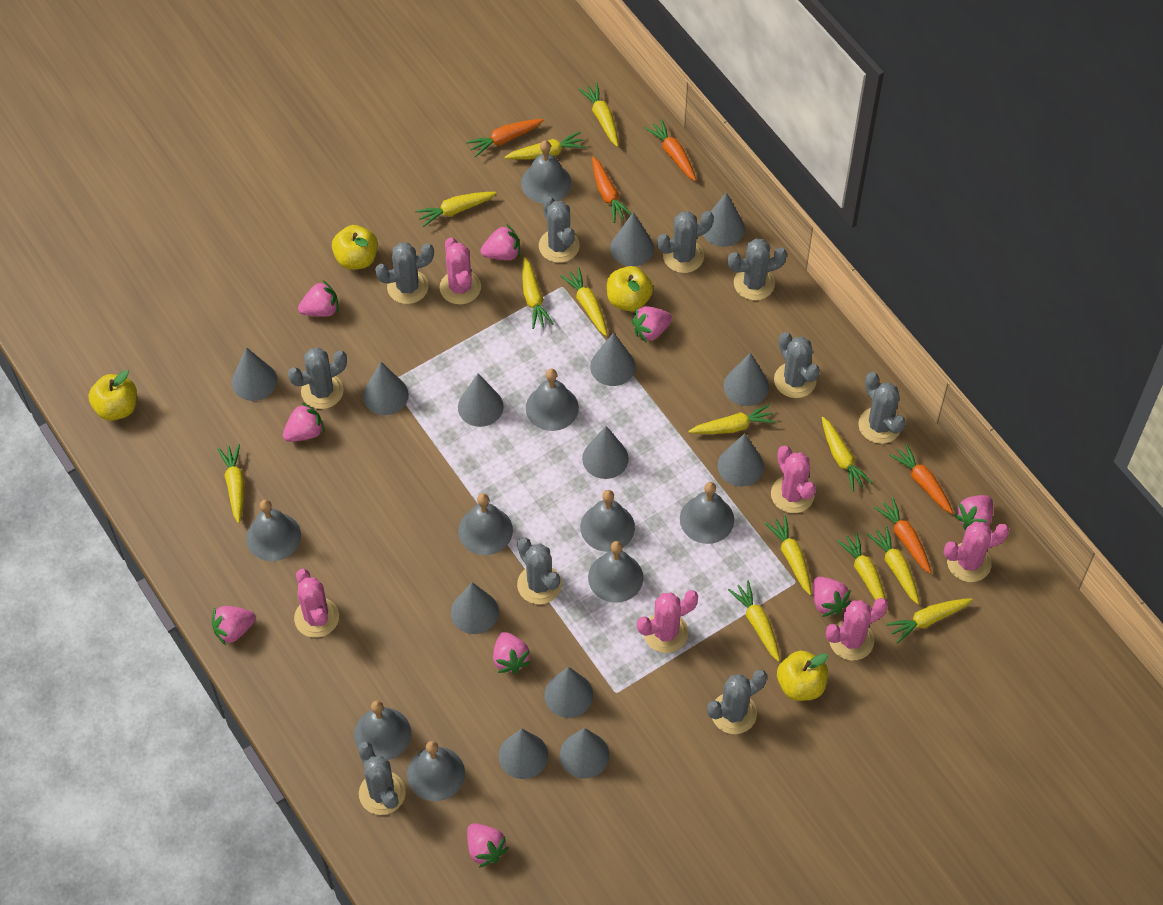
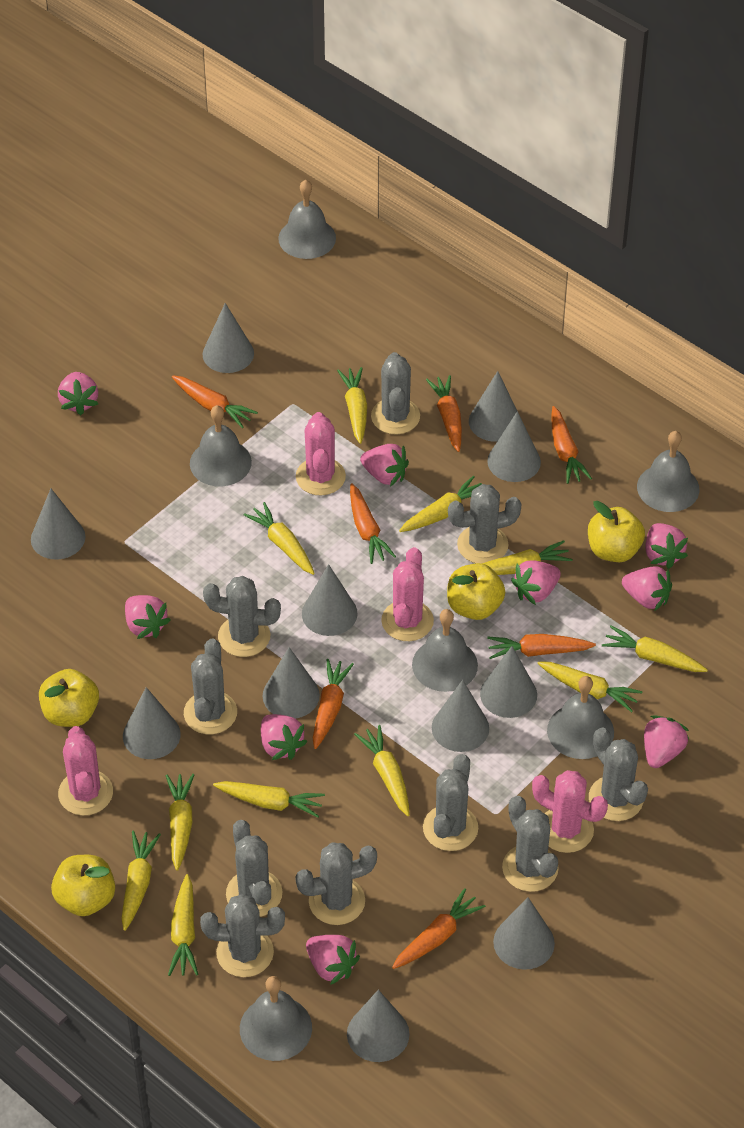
grey bell: 9 -> 6
grey cone: 13 -> 11
orange carrot: 5 -> 7
pink cactus: 6 -> 4
yellow carrot: 13 -> 11

